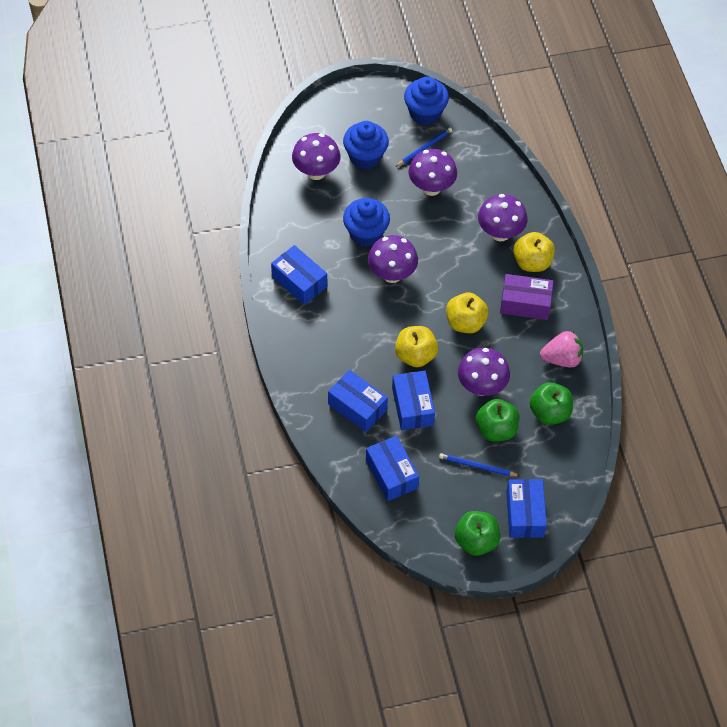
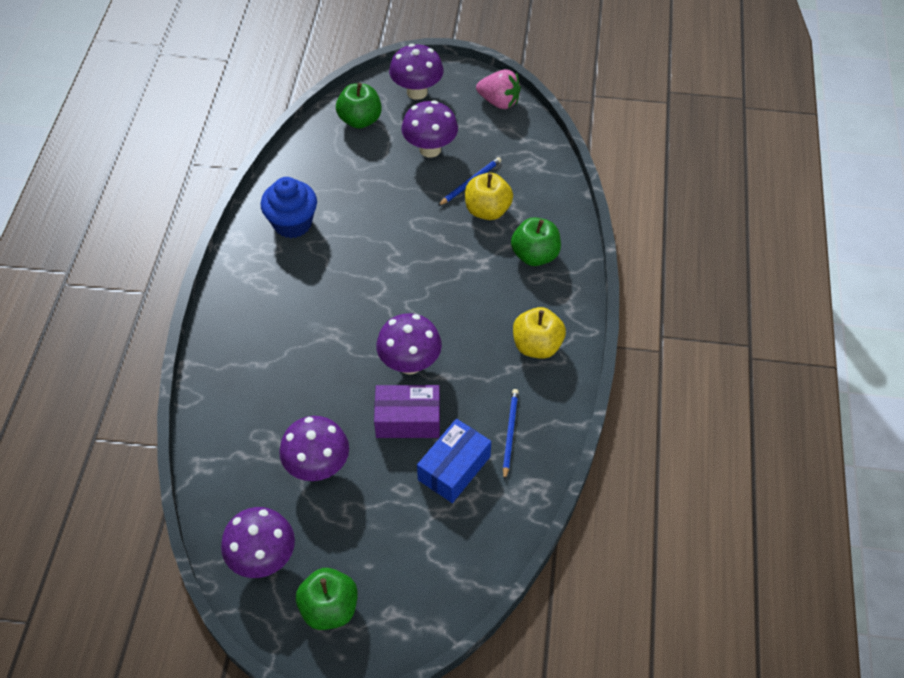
blue box: 5 -> 1
blue cupcake: 3 -> 1
yellow apple: 3 -> 2

